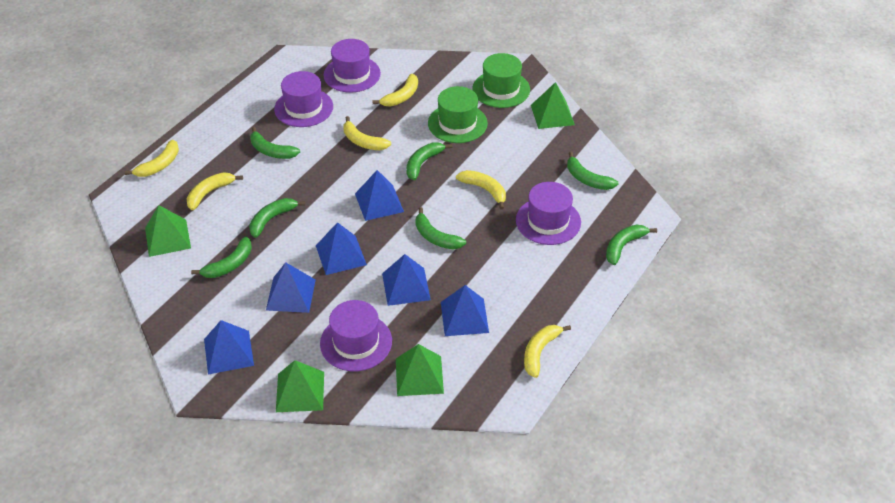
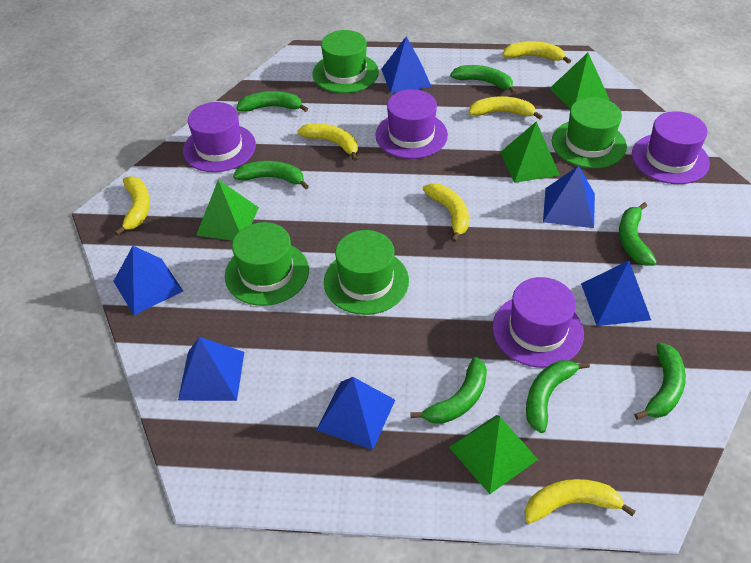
green hat: 2 -> 4

